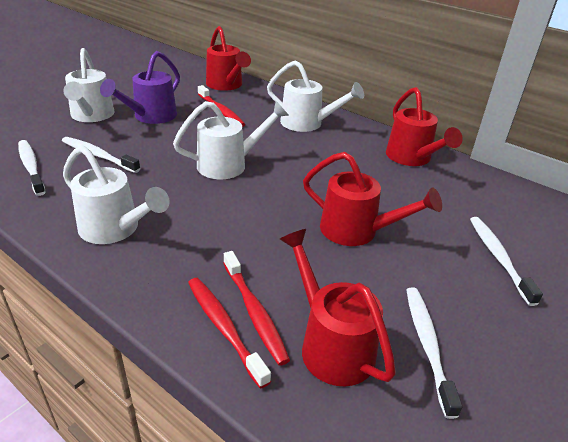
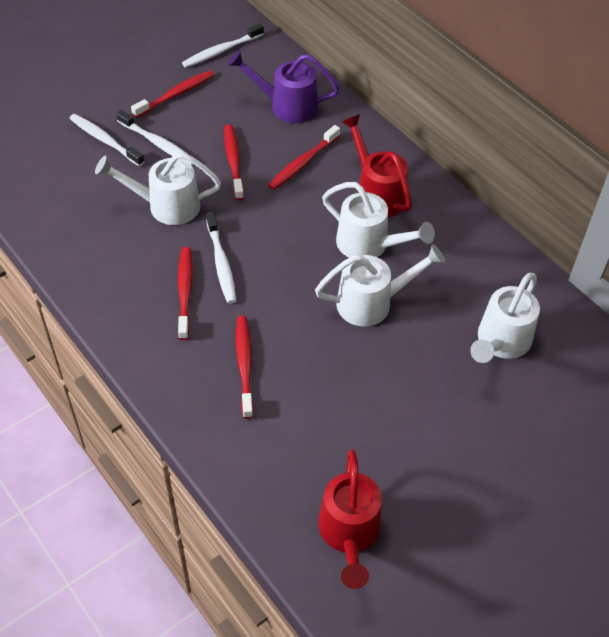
red toothbrush: 3 -> 5
red watering can: 4 -> 2

